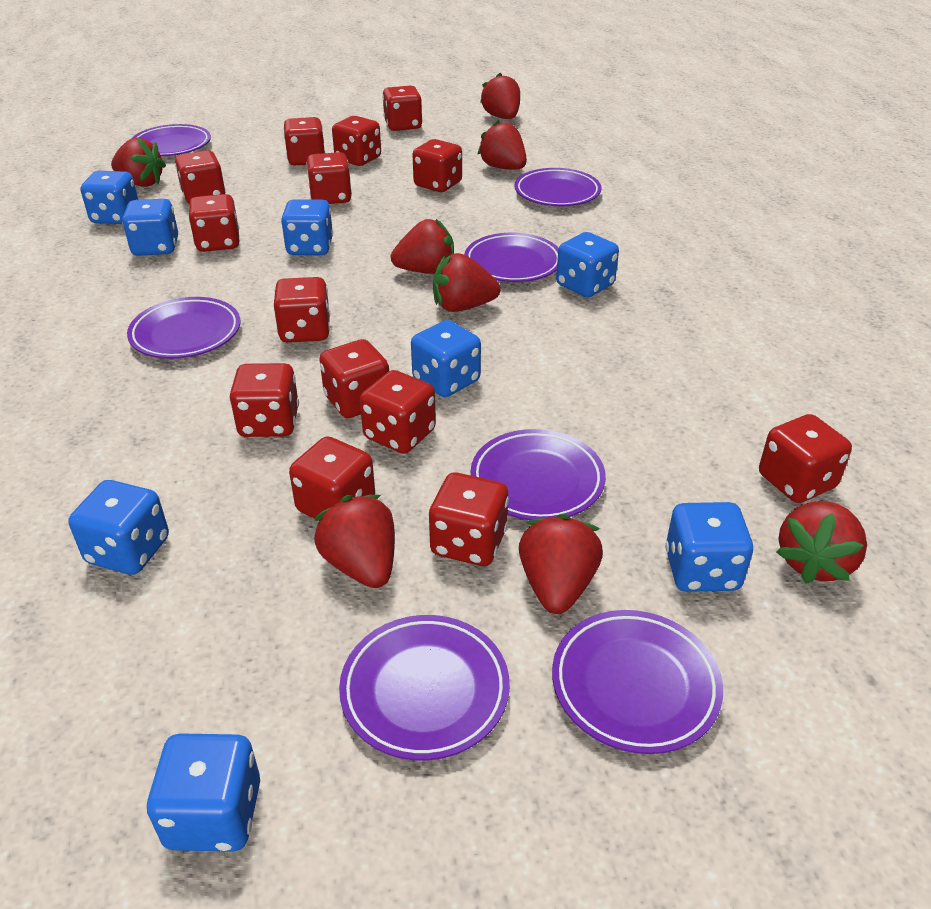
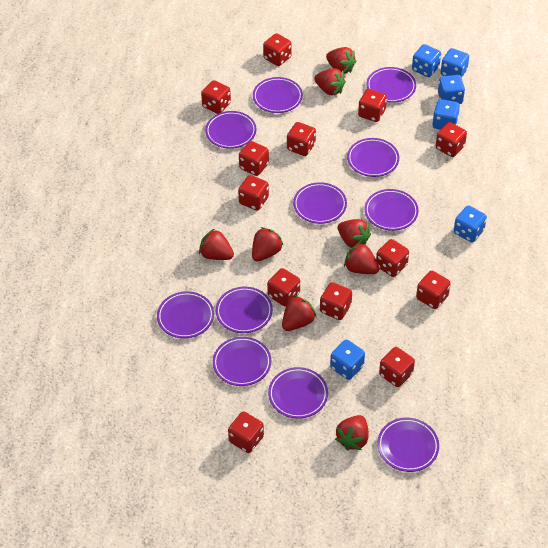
blue dice: 8 -> 6
purple plate: 7 -> 11
red dice: 14 -> 13

